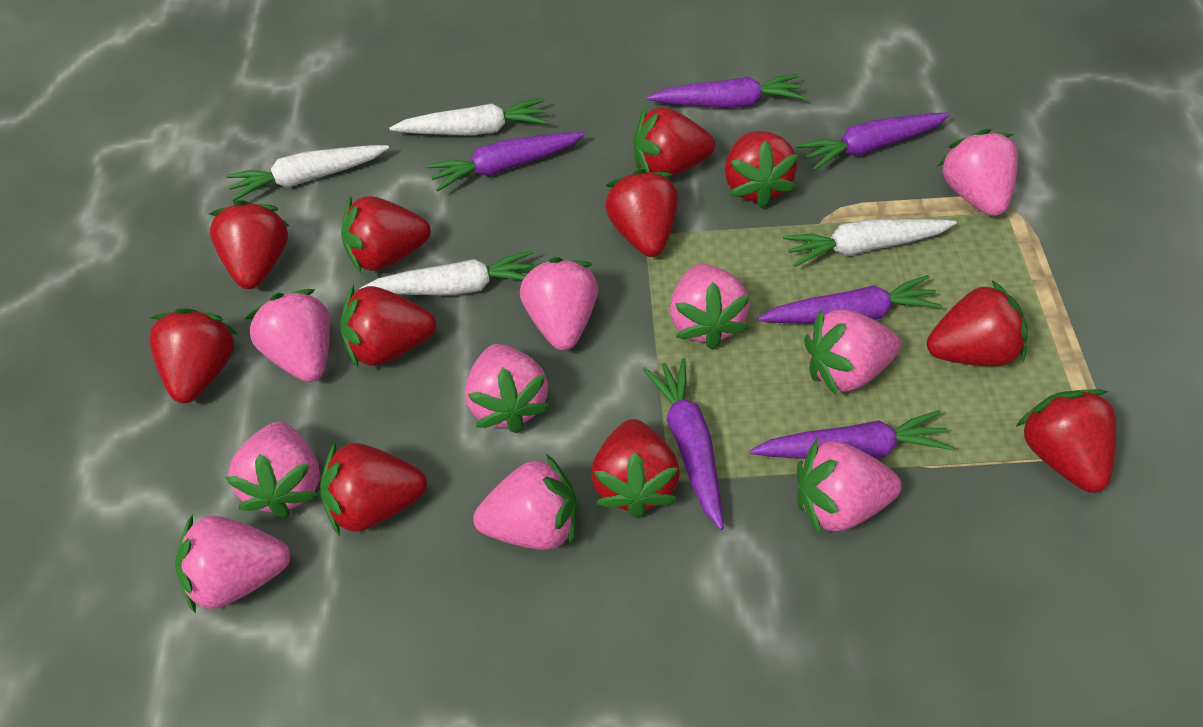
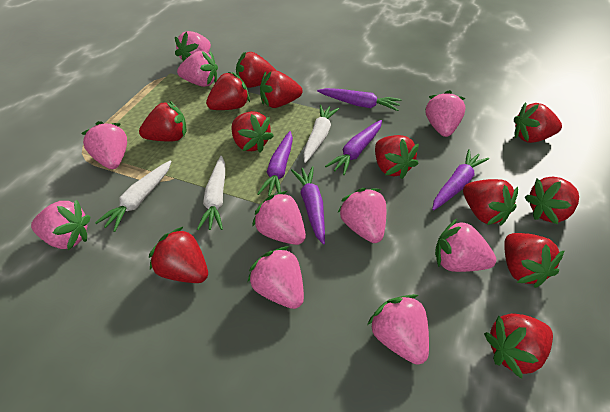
purple carrot: 6 -> 5
red strawberry: 11 -> 12
white carrot: 4 -> 3

